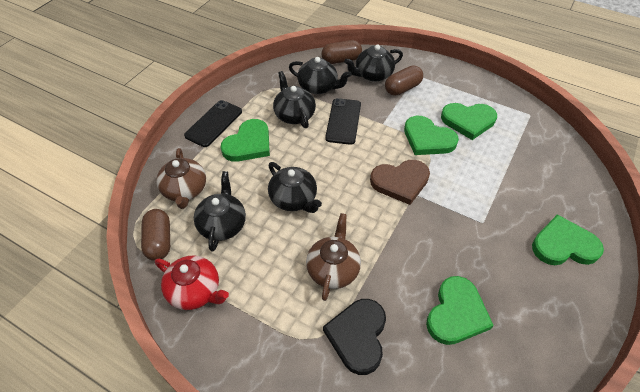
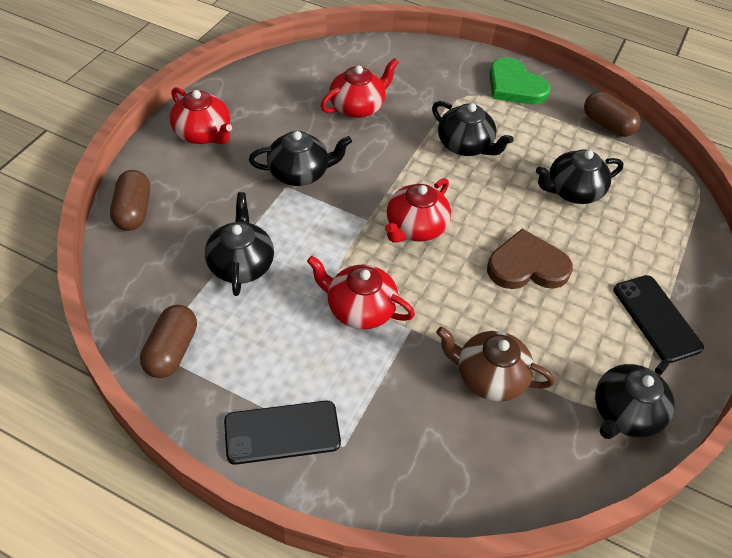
black heart: 1 -> 0
brown teapot: 2 -> 1
green heart: 5 -> 1
red teapot: 1 -> 4

